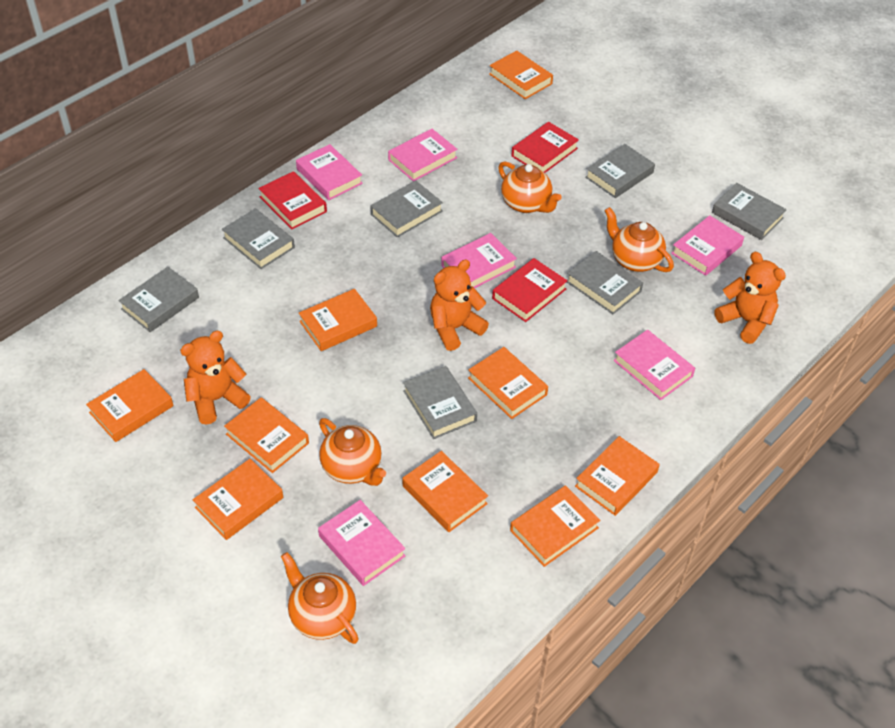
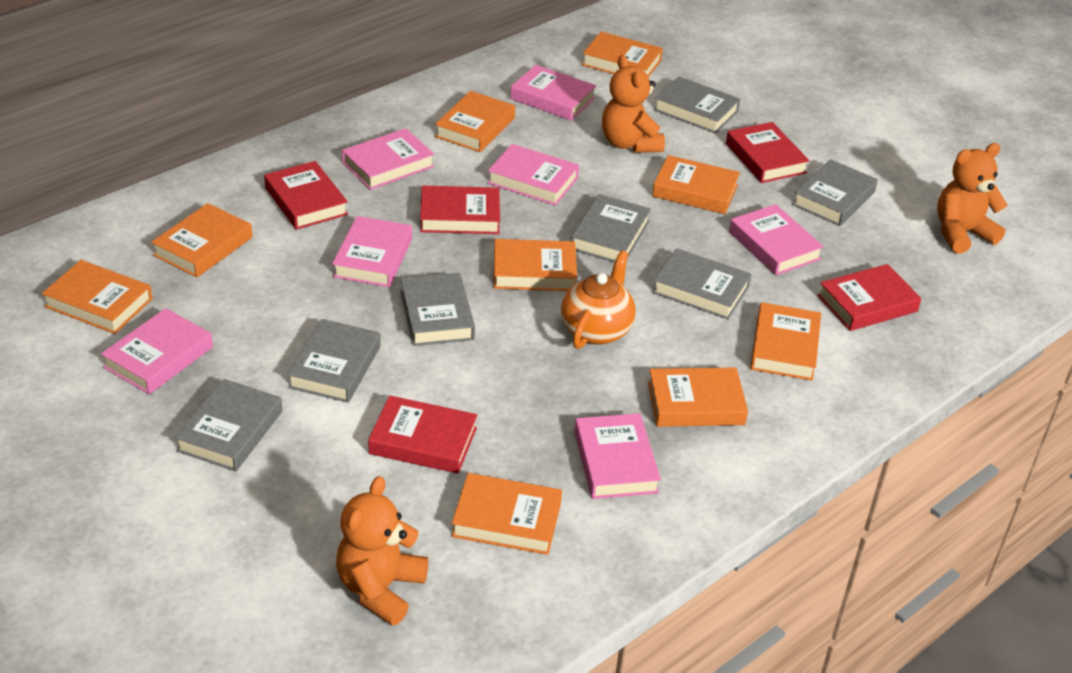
orange teapot: 4 -> 1
pink book: 6 -> 7
red book: 3 -> 5

